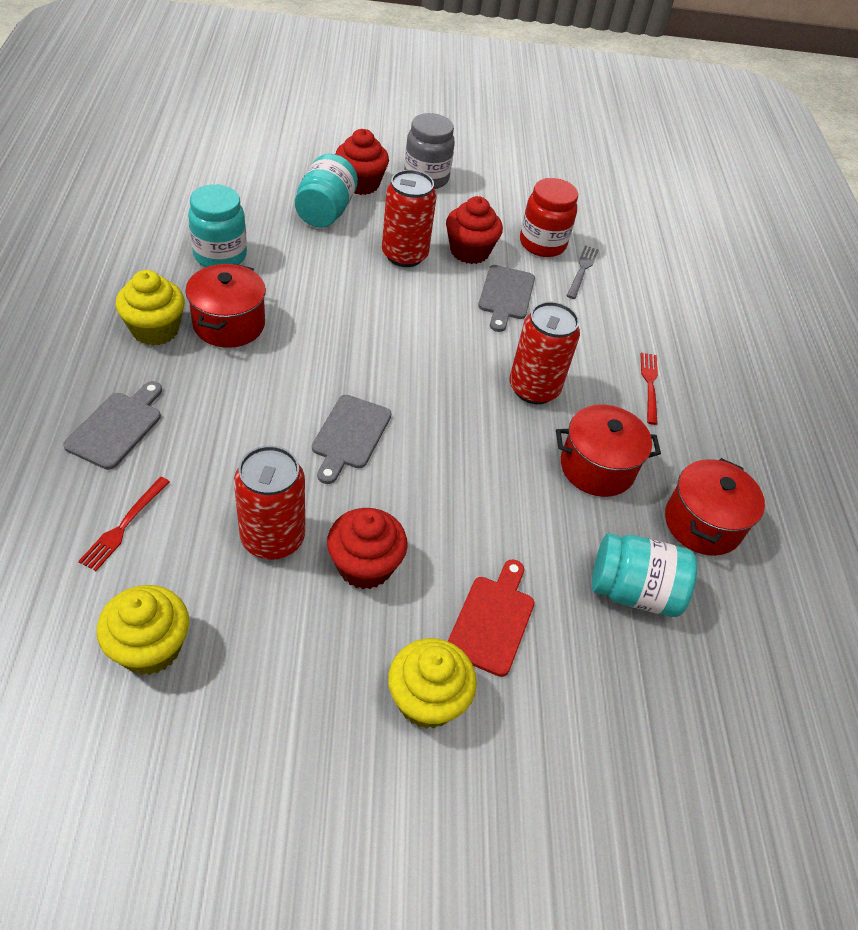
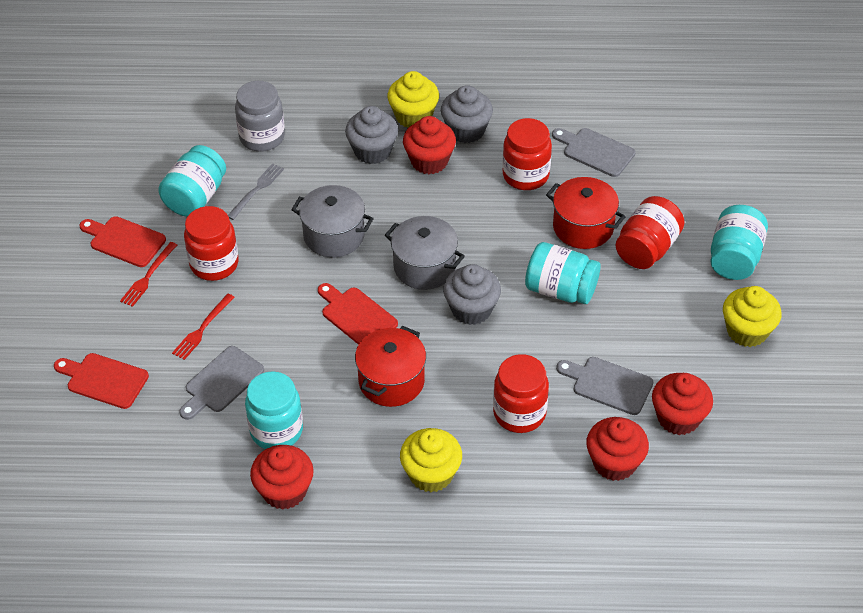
grey cupcake: 0 -> 3
grey pot: 0 -> 2
red can: 3 -> 0
red cupcake: 3 -> 4
red cutting board: 1 -> 3
red jar: 1 -> 4
red pot: 3 -> 2
turquoise jar: 3 -> 4

